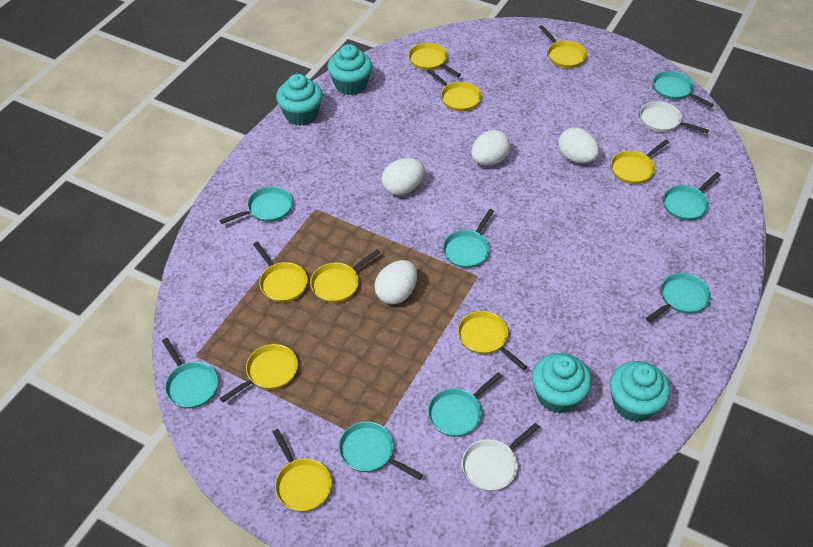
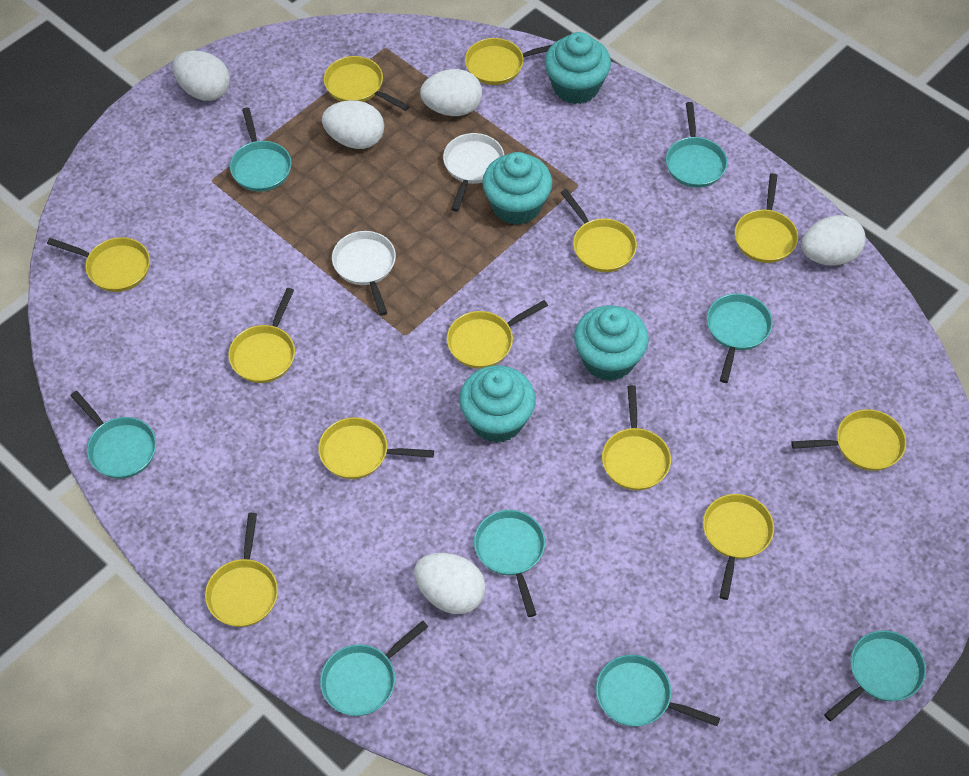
white egg: 4 -> 5
yellow pan: 9 -> 12

